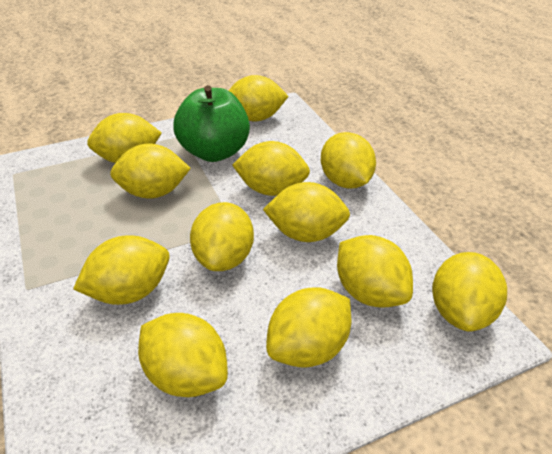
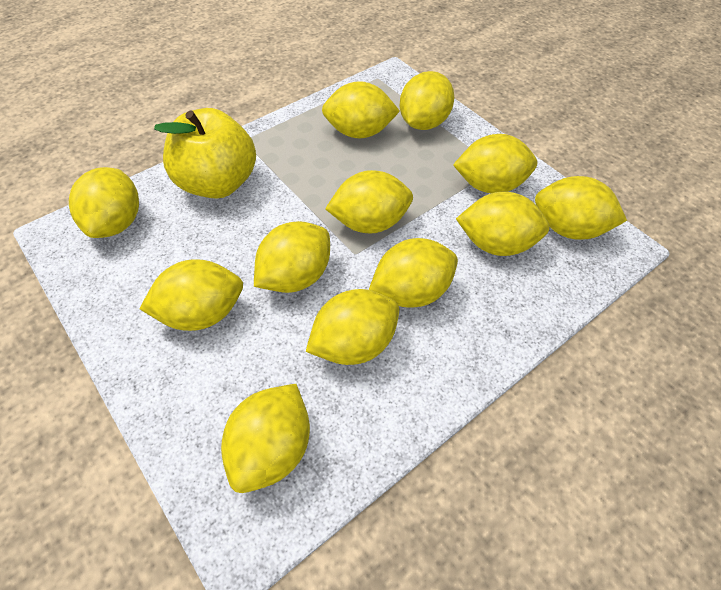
green apple: 1 -> 0
yellow apple: 0 -> 1

